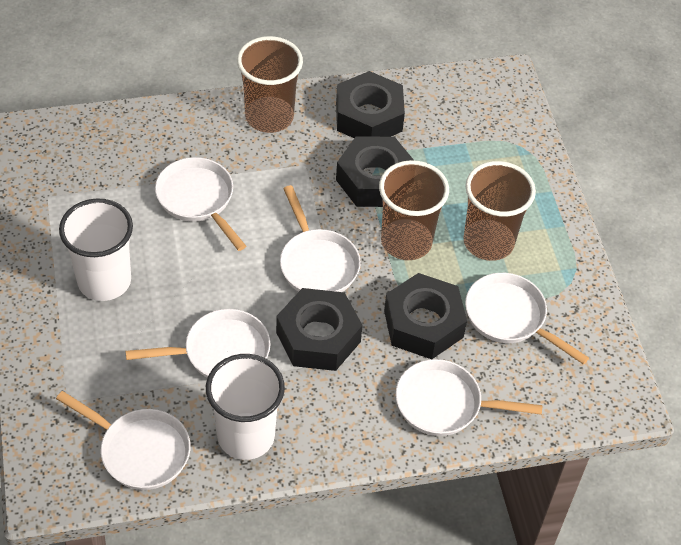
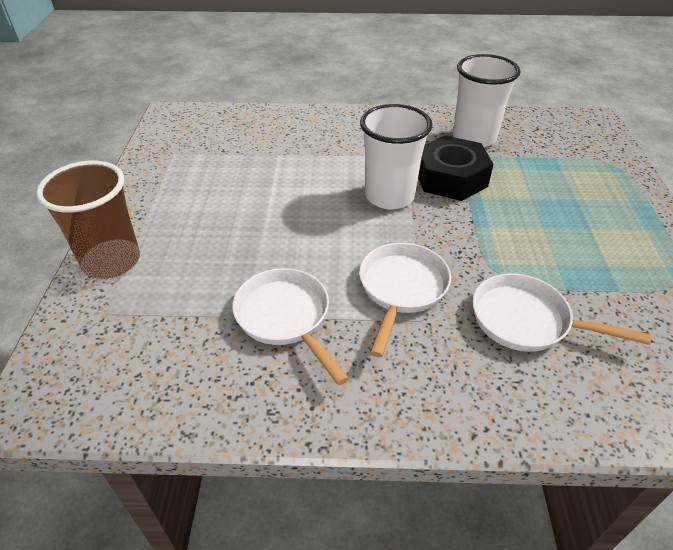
black nut: 4 -> 1
brown cup: 3 -> 1
white pan: 6 -> 3

